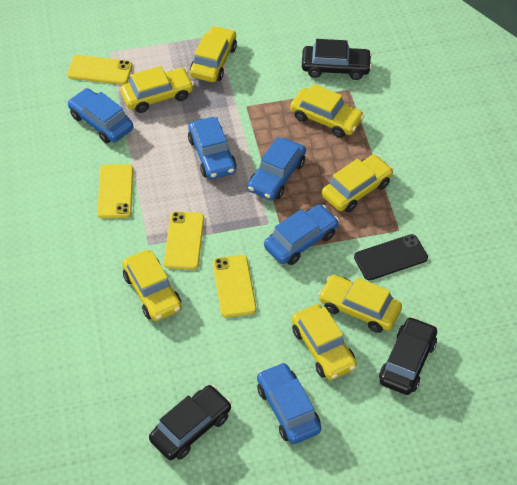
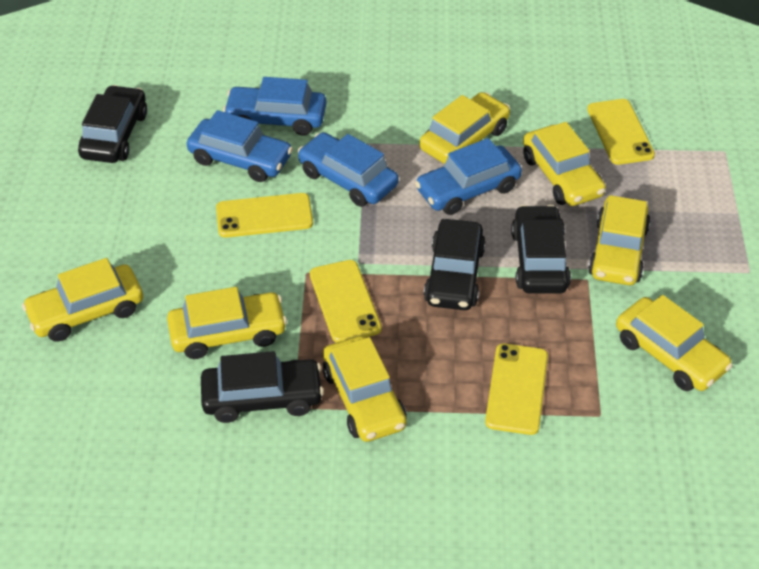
black car: 3 -> 4
black phone: 1 -> 0
blue car: 5 -> 4

